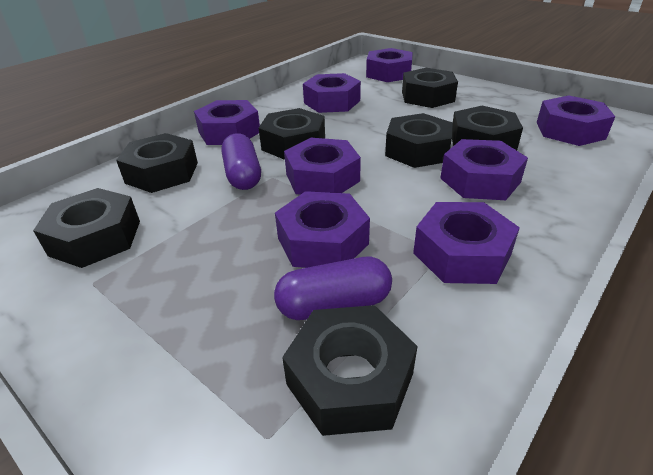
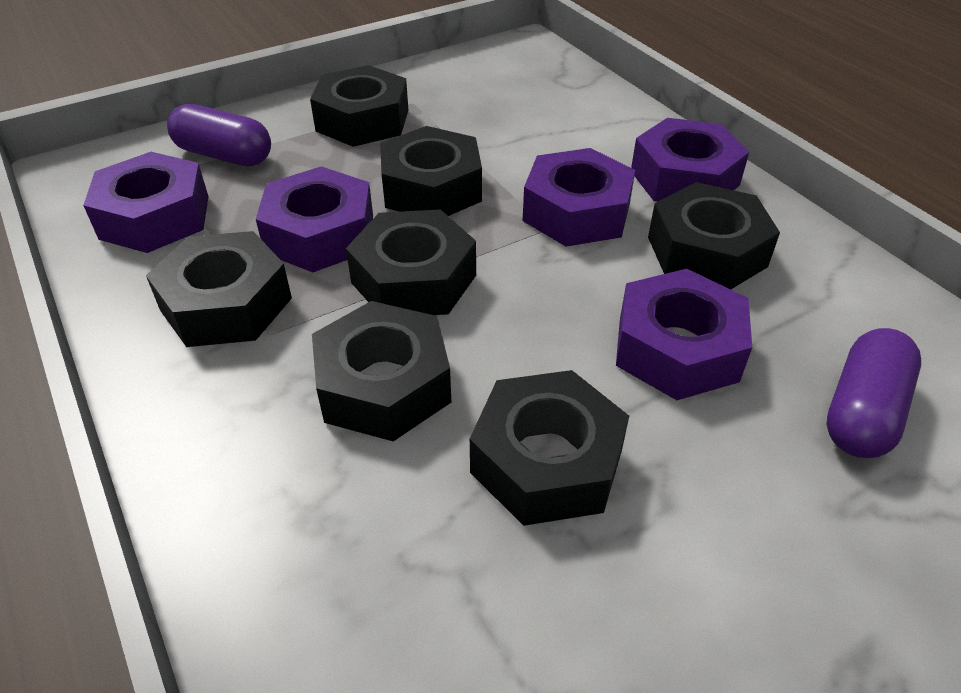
purple nut: 8 -> 5

